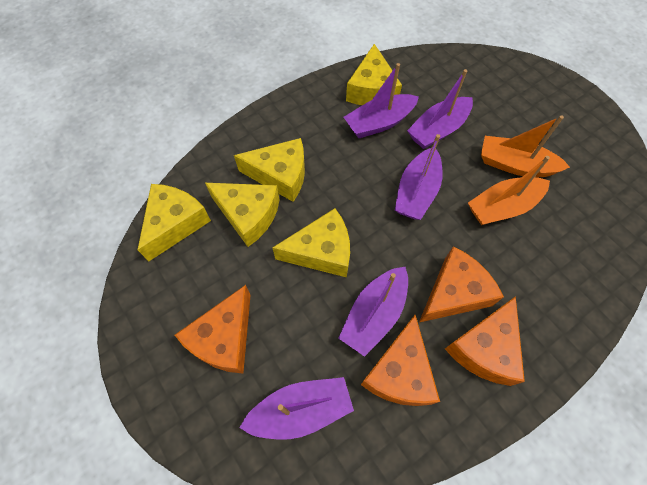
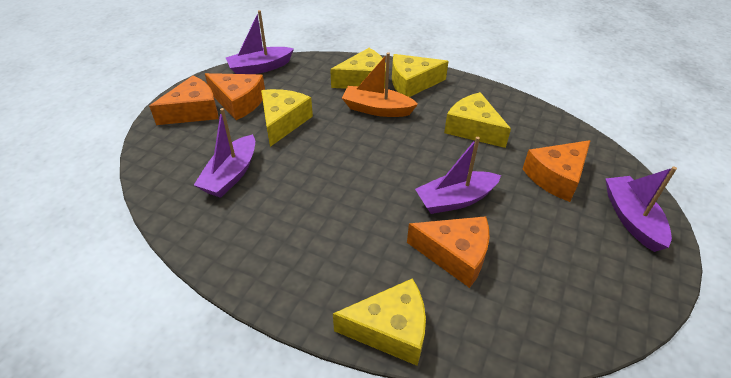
orange boat: 2 -> 1
purple boat: 5 -> 4

